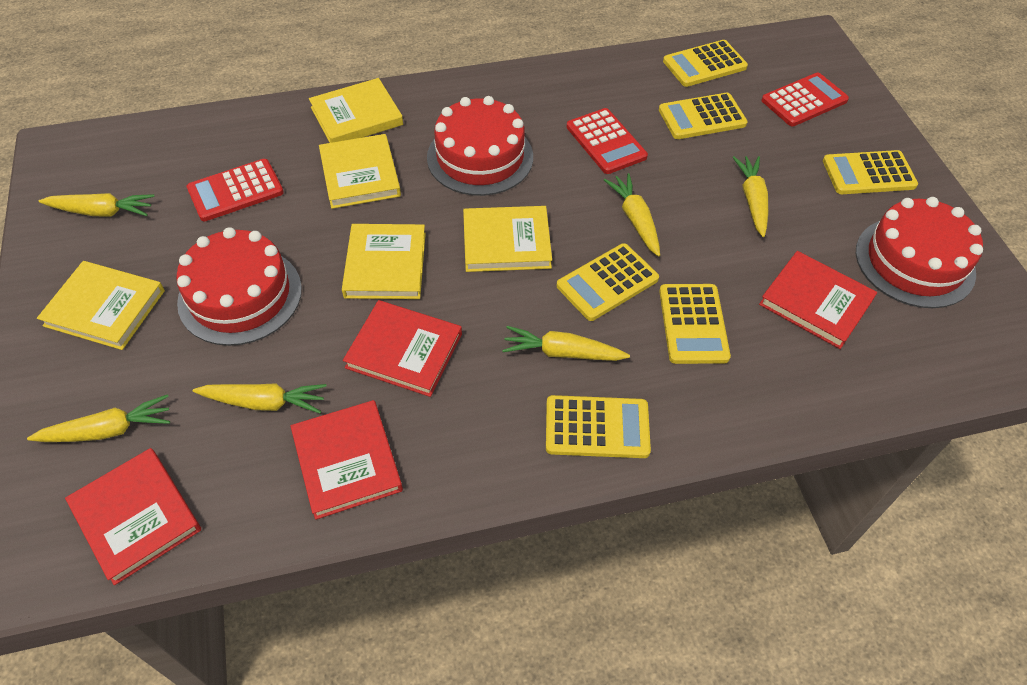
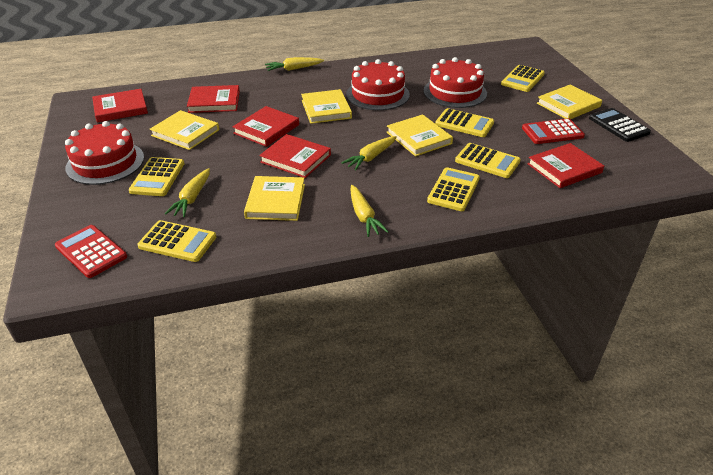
black calculator: 0 -> 1
red book: 4 -> 5
red calculator: 3 -> 2
yellow carrot: 6 -> 4

